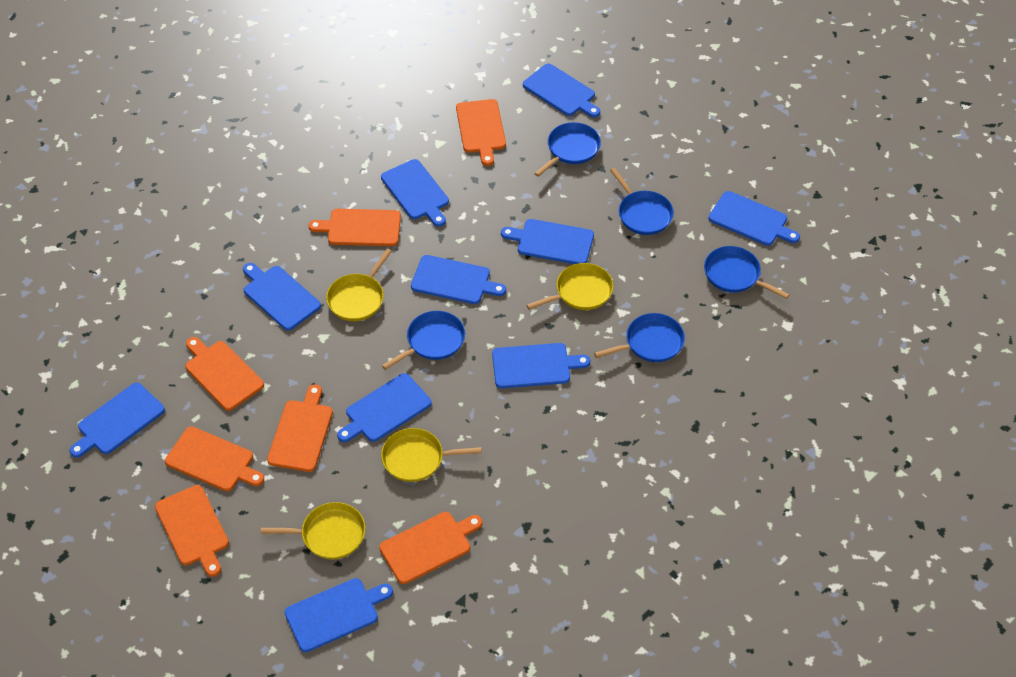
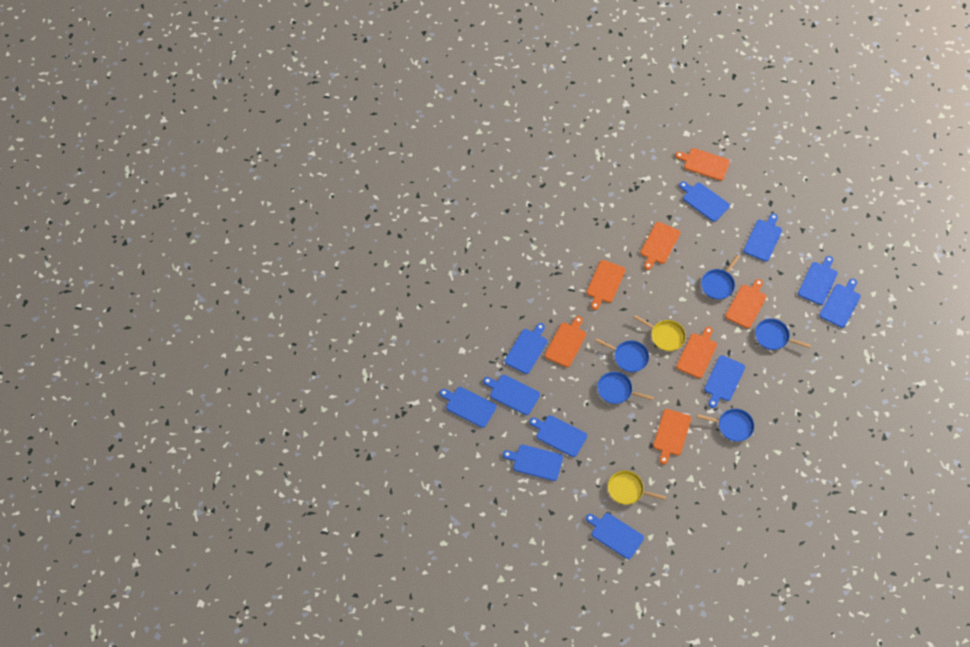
blue cutting board: 10 -> 11
yellow pan: 4 -> 2

